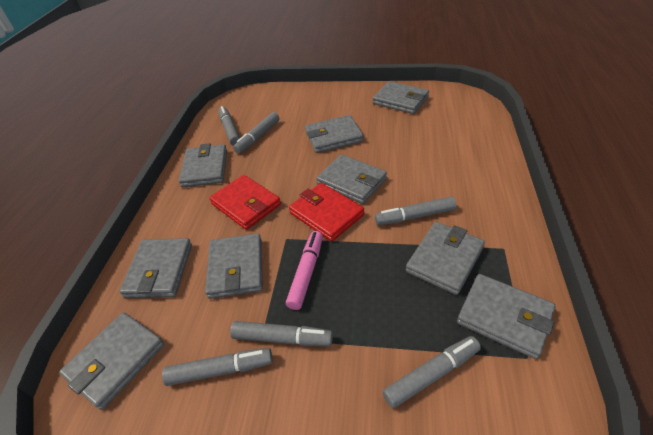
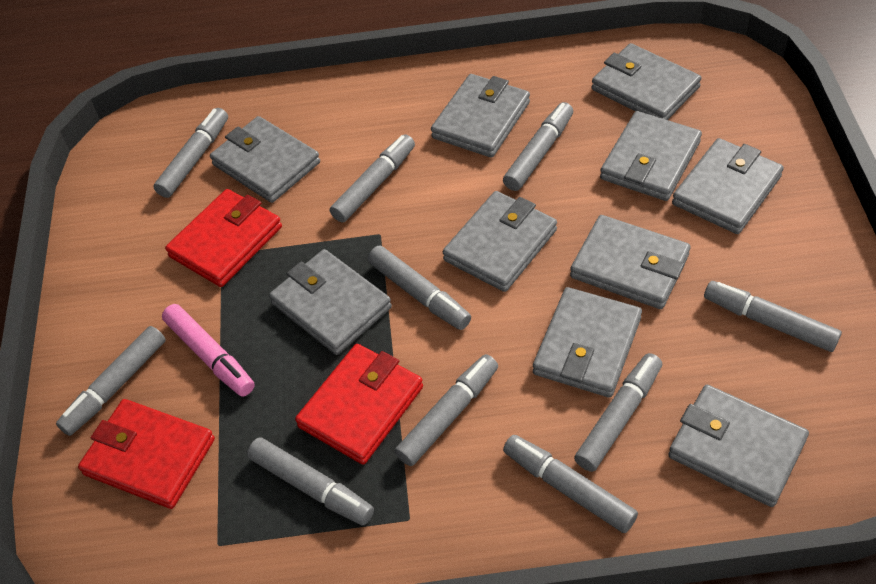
grey marker: 6 -> 10
grey wallet: 9 -> 10
red wallet: 2 -> 3

